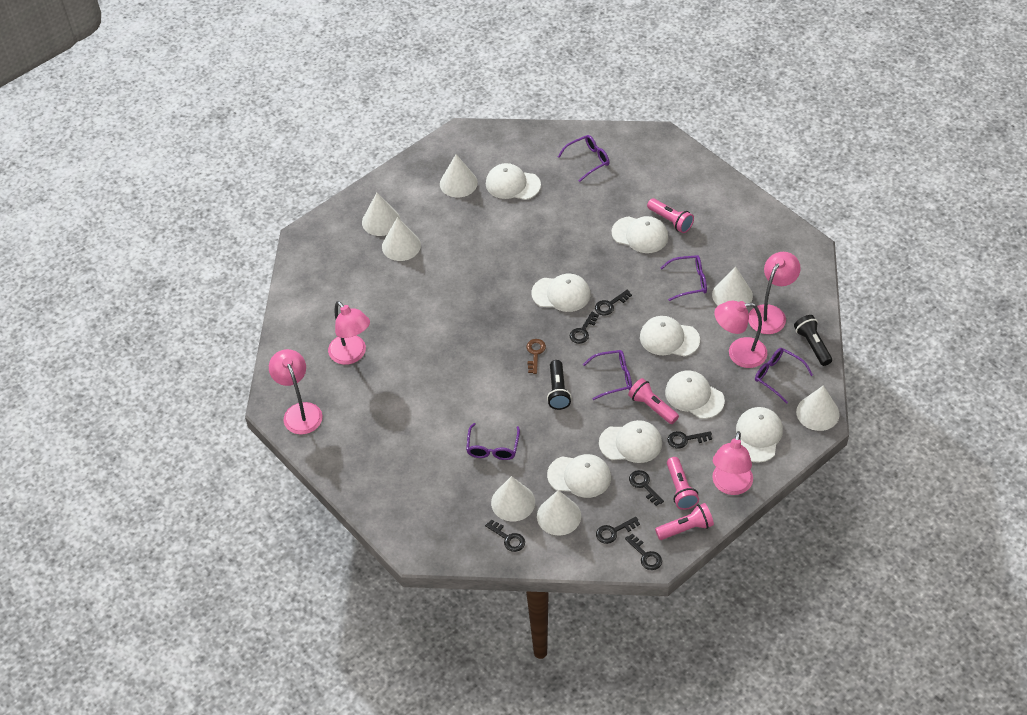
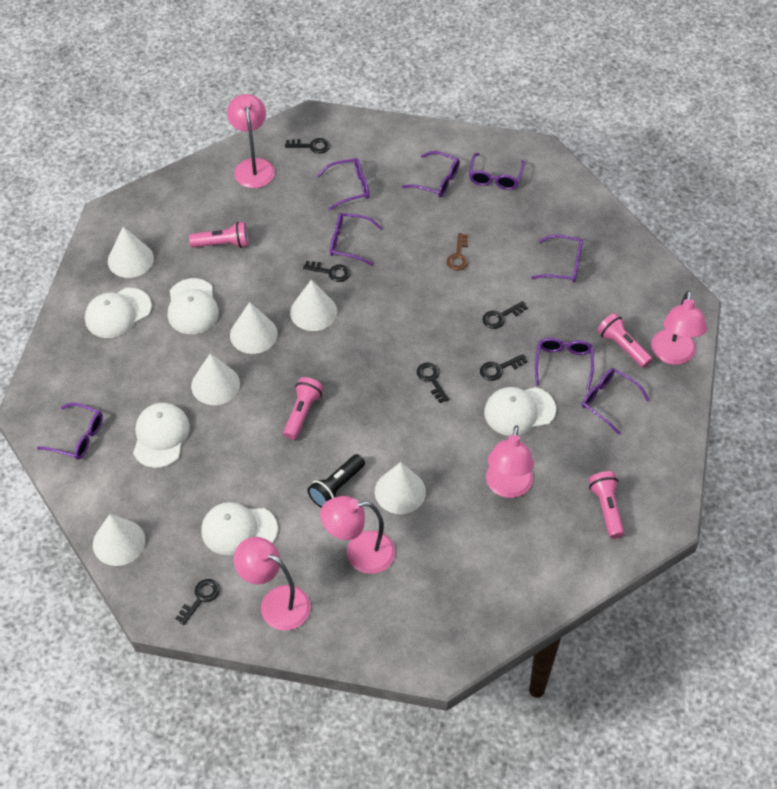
black flashlight: 2 -> 1
black key: 7 -> 6
purple glasses: 5 -> 8
white cap: 8 -> 5
white cone: 7 -> 6

